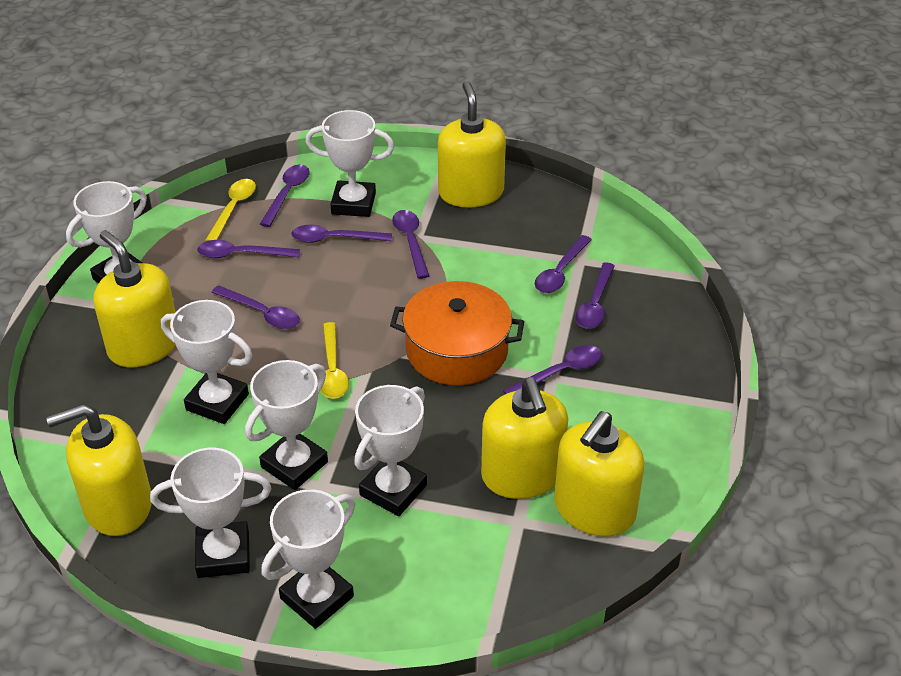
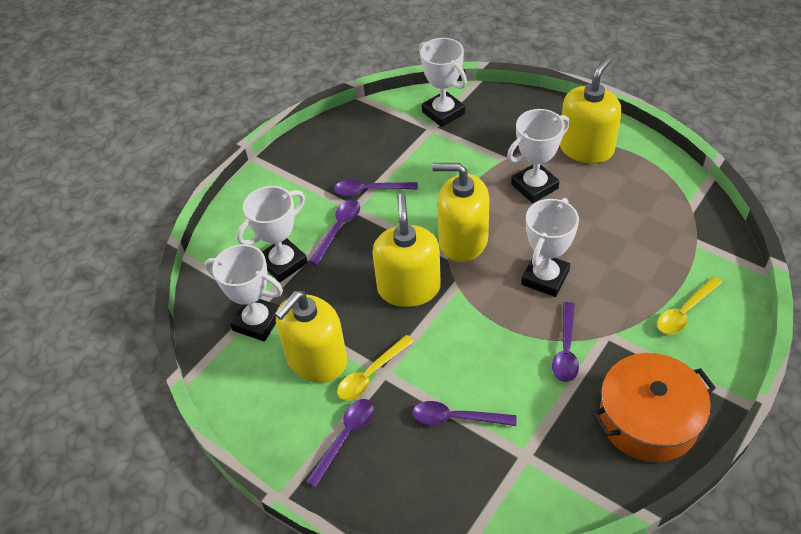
purple spoon: 8 -> 5
white trophy: 7 -> 5
yellow soap dispenser: 5 -> 4

